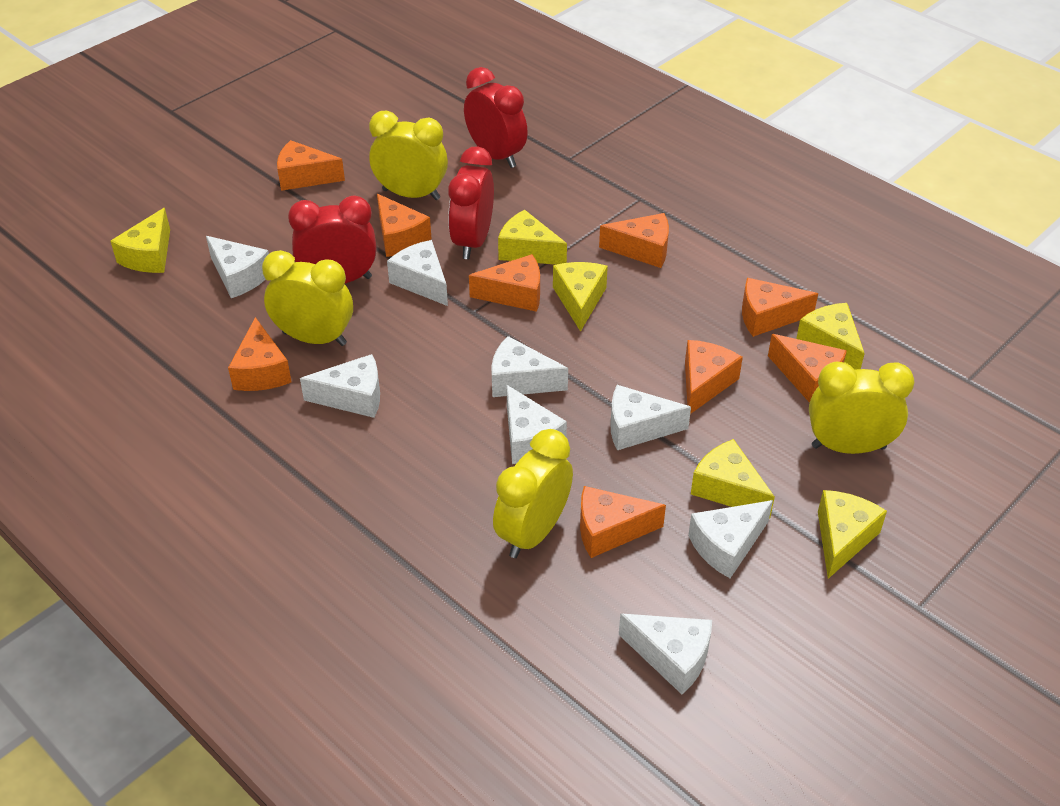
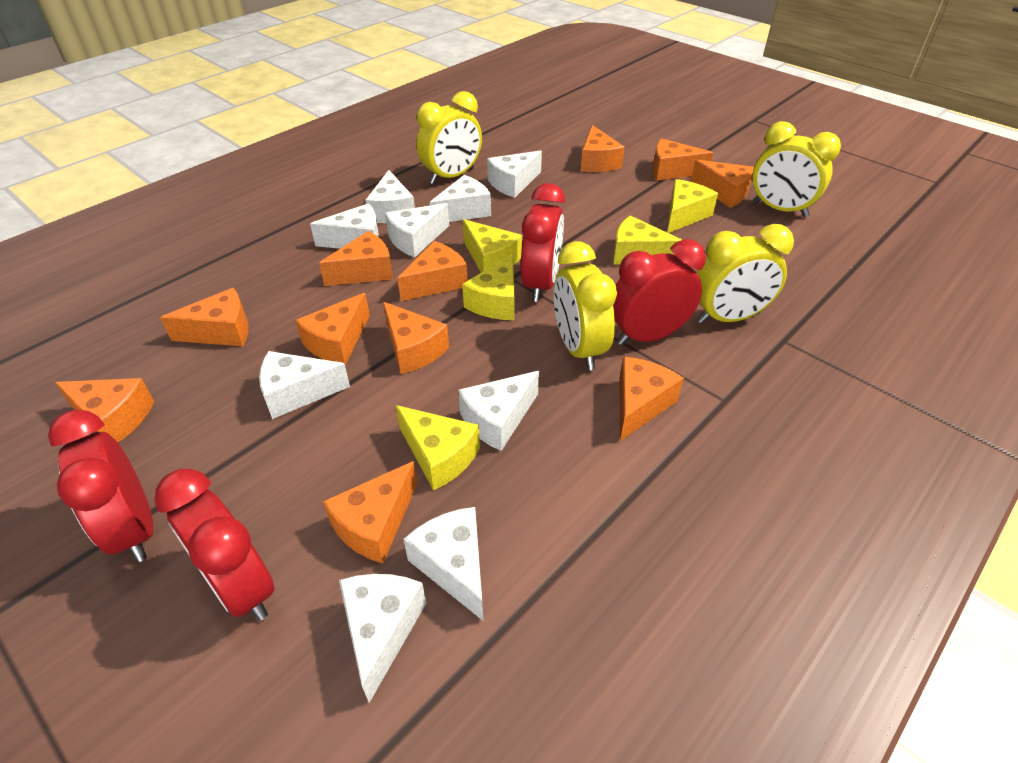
orange cheese: 9 -> 11
red clock: 3 -> 4
white cheese: 8 -> 9
yellow cheese: 6 -> 5

